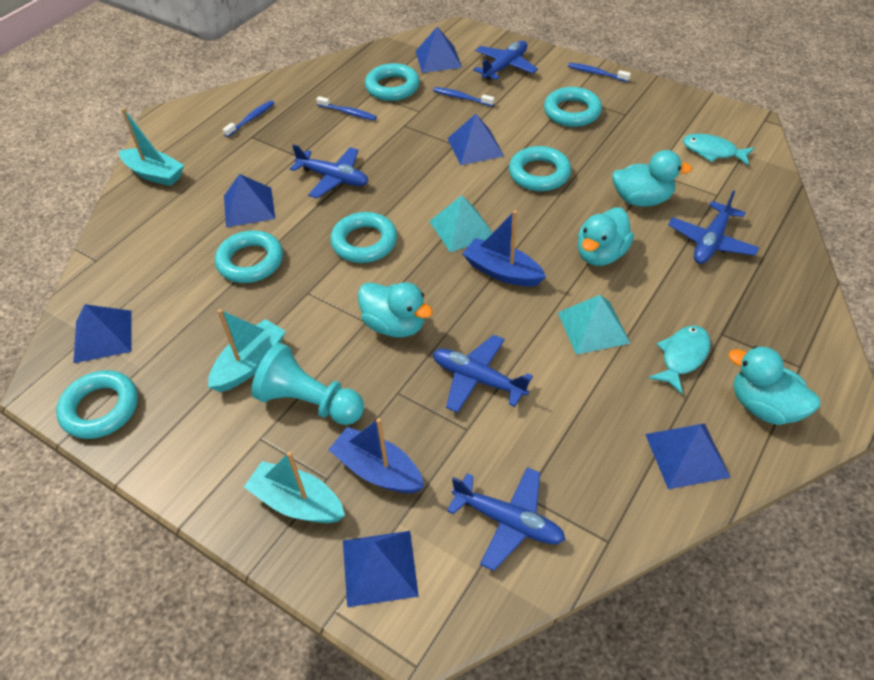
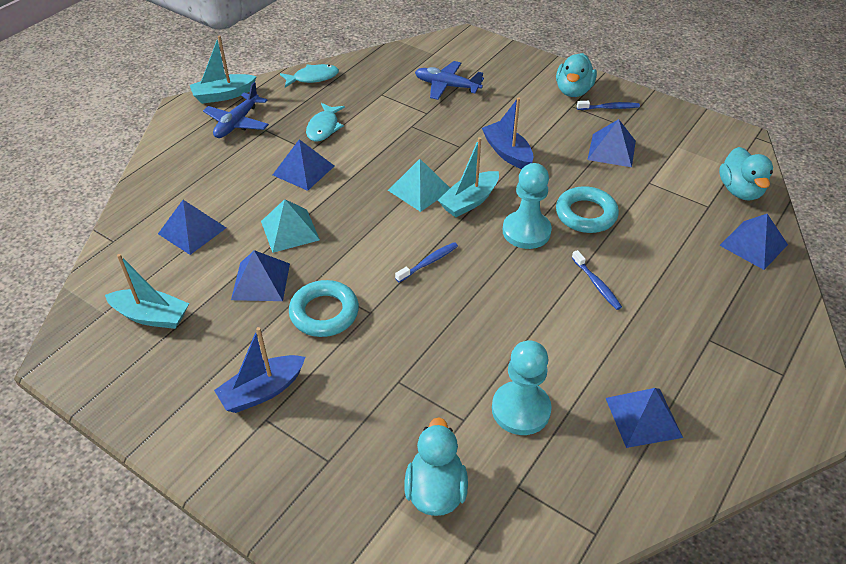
blue plane: 5 -> 2
blue toothbrush: 4 -> 3
turquoise duck: 4 -> 3
turquoise pawn: 1 -> 2
turquoise ring: 6 -> 2

